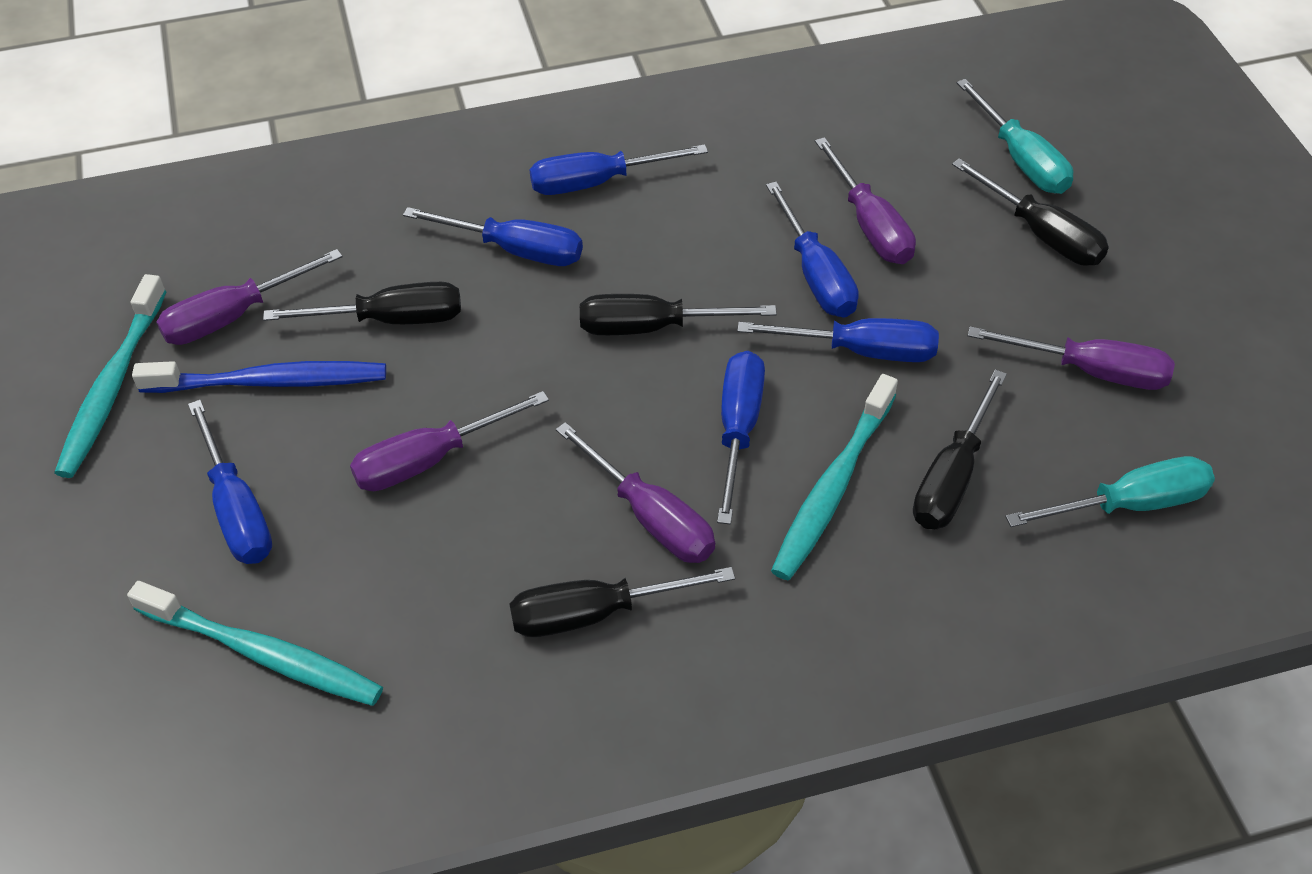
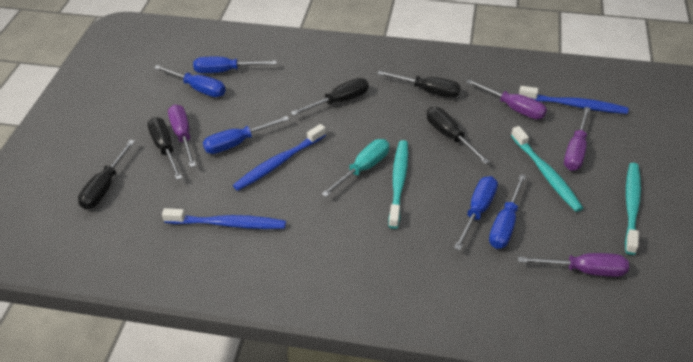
blue screwdriver: 6 -> 5
blue toothbrush: 1 -> 3
purple screwdriver: 5 -> 4
turquoise screwdriver: 2 -> 1

